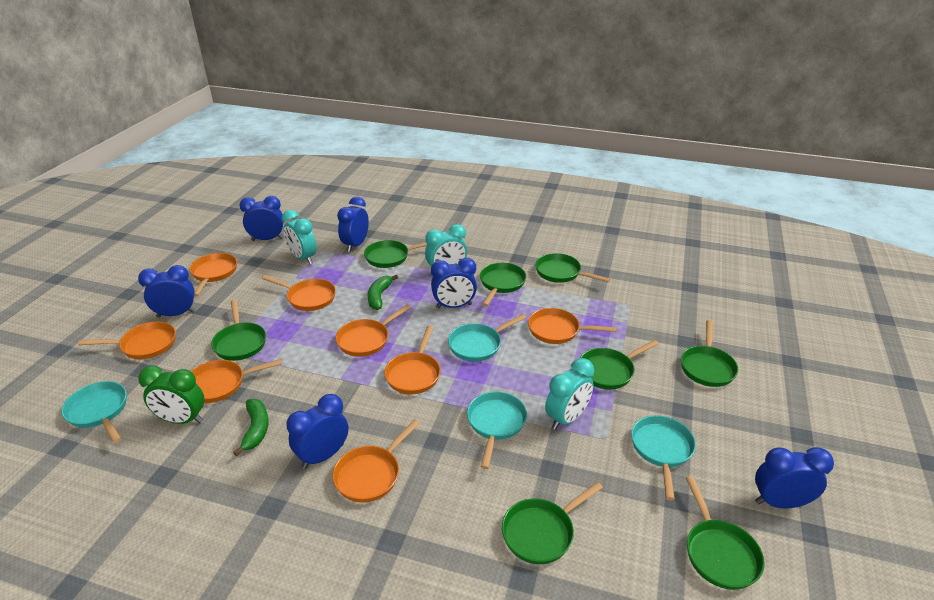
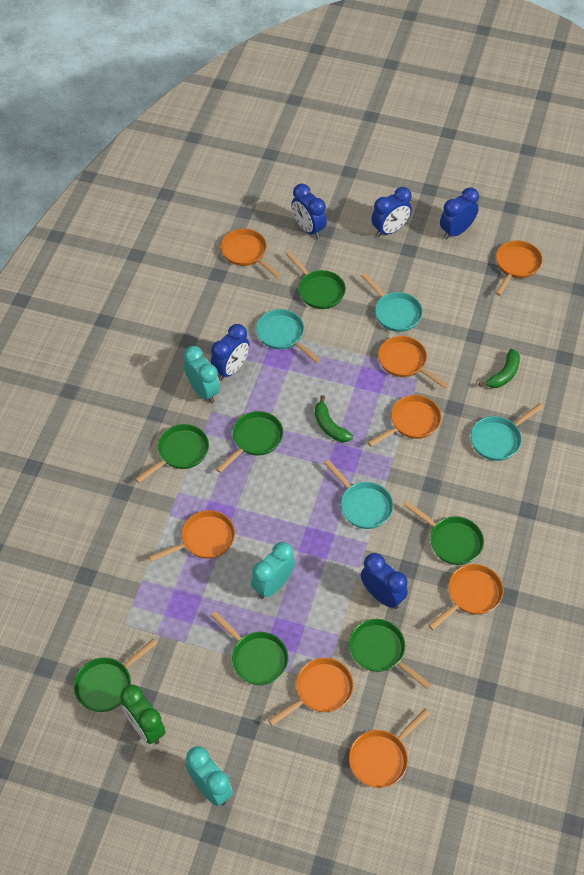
blue clock: 6 -> 5
green pan: 8 -> 7

